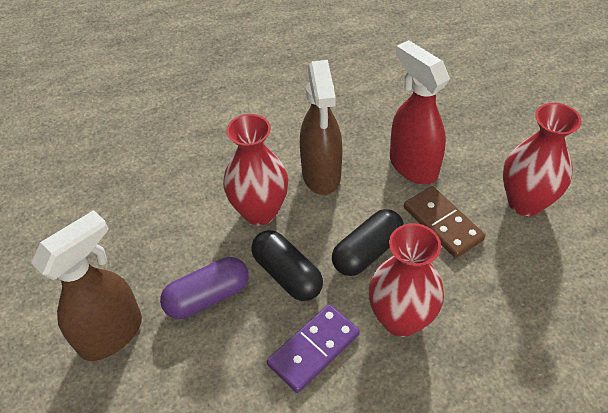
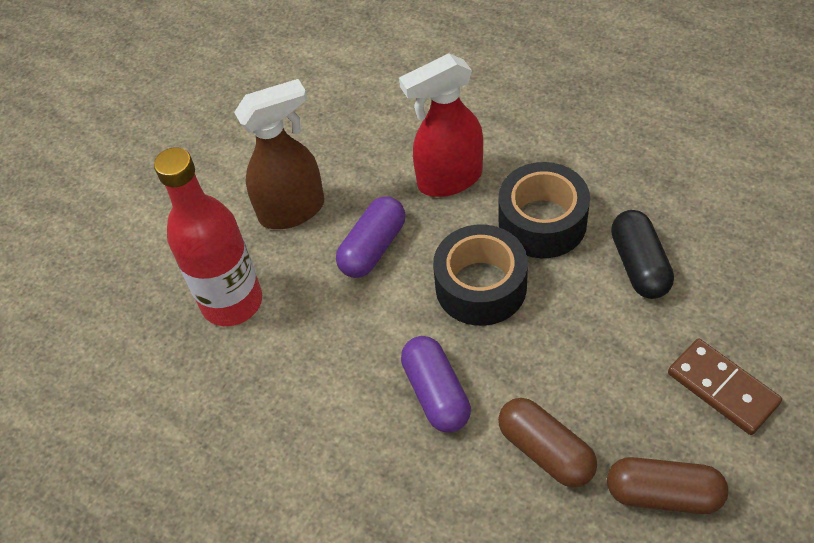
black capsule: 2 -> 1
black tape: 0 -> 2
brown capsule: 0 -> 2
brown spray bottle: 2 -> 1
purple capsule: 1 -> 2
purple domino: 1 -> 0
red bottle: 0 -> 1
red vase: 3 -> 0

